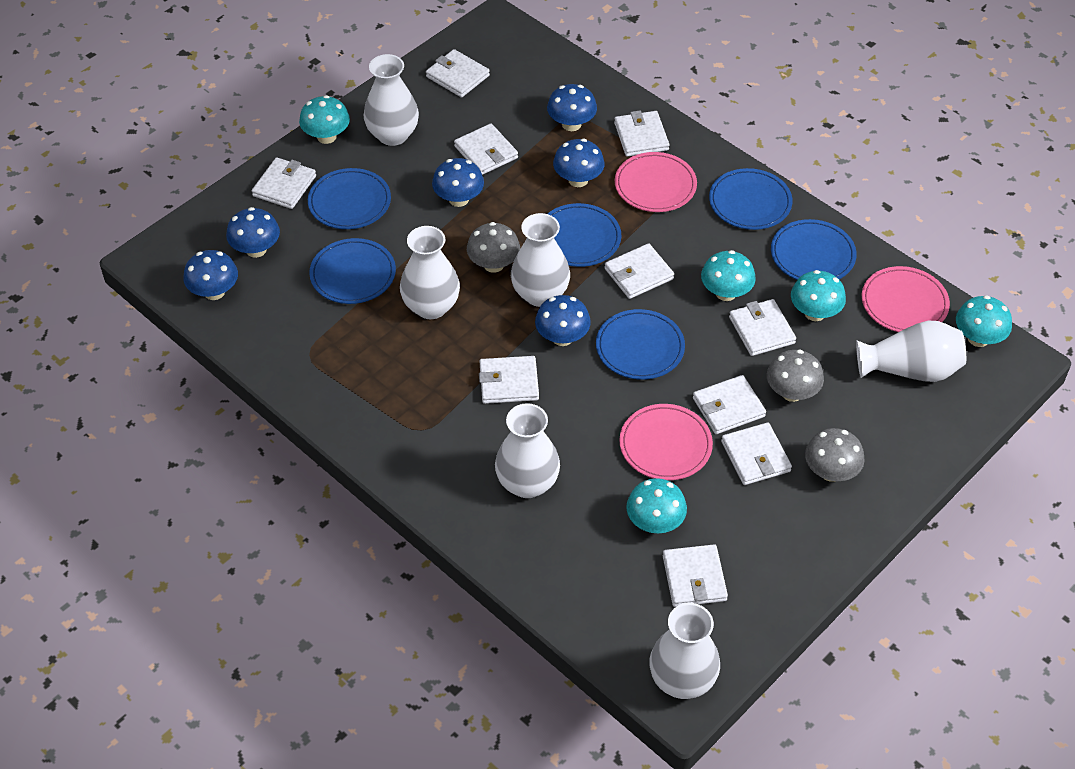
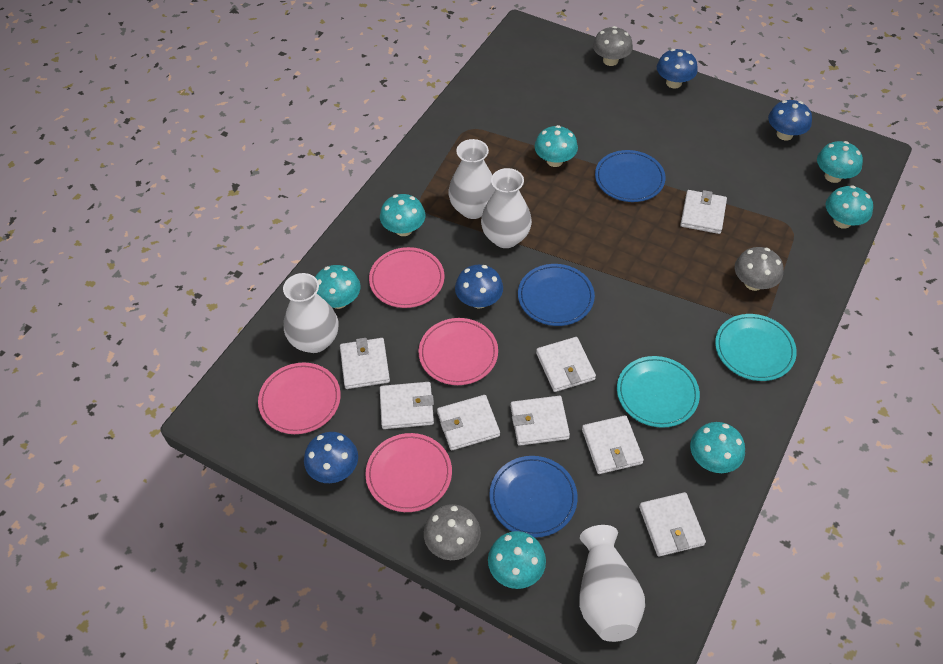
blue mushroom: 6 -> 4
blue plate: 6 -> 3
pink plate: 3 -> 4
turquoise mushroom: 5 -> 7
turquoise plate: 0 -> 2
white vase: 6 -> 4
white wallet: 10 -> 8

